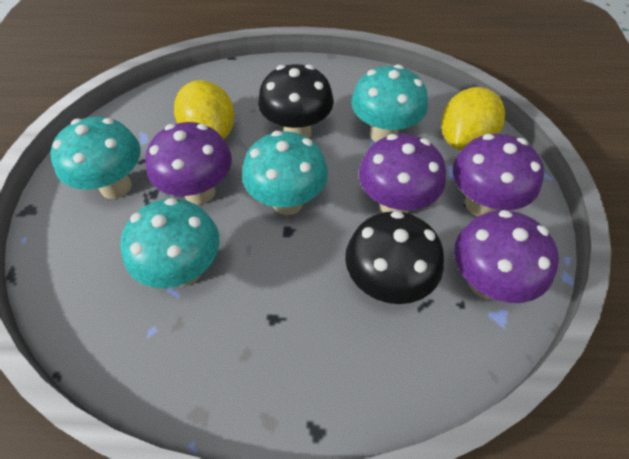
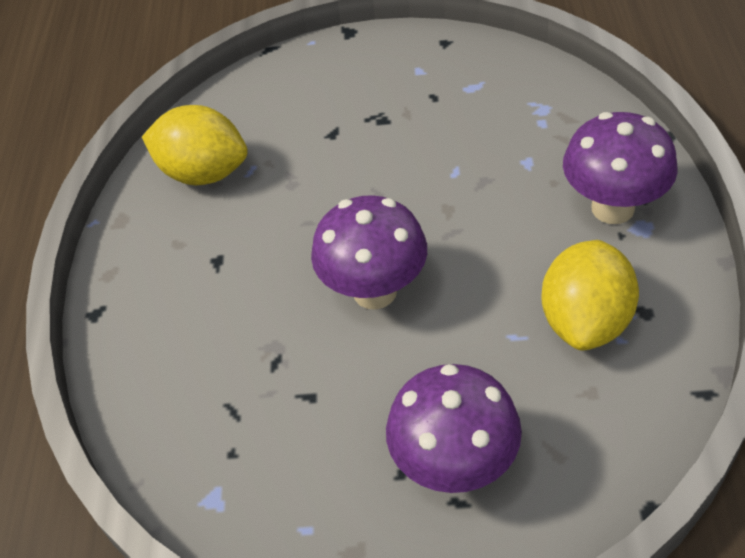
black mushroom: 2 -> 0
purple mushroom: 4 -> 3
turquoise mushroom: 4 -> 0

